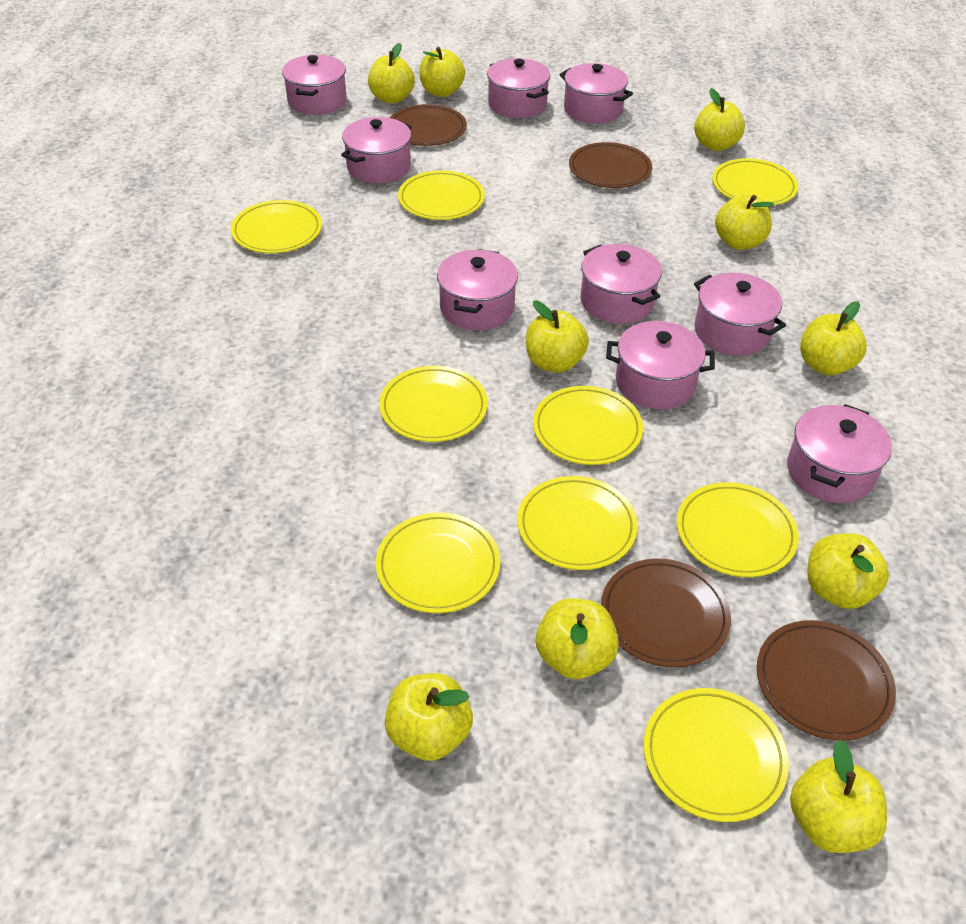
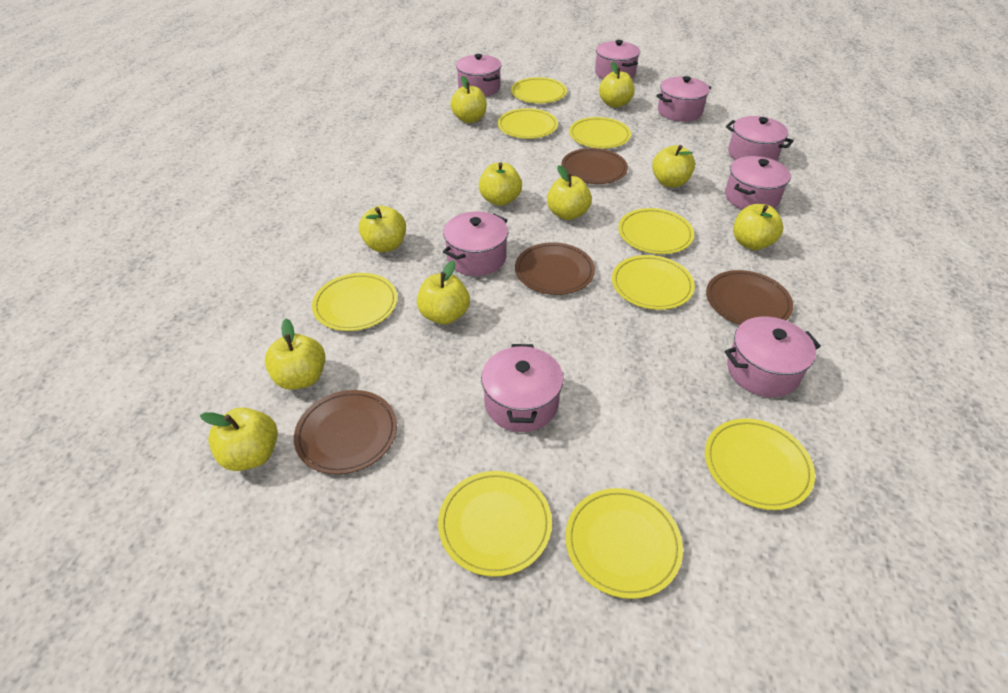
pink pot: 9 -> 8

